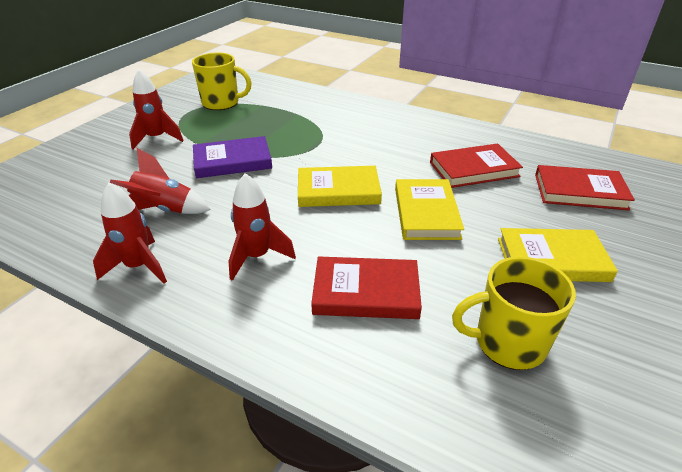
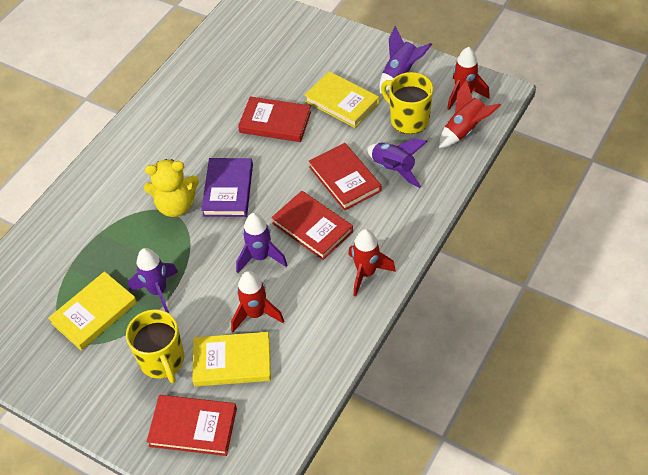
purple rocket: 0 -> 4
red book: 3 -> 4
yellow teddy bear: 0 -> 1

